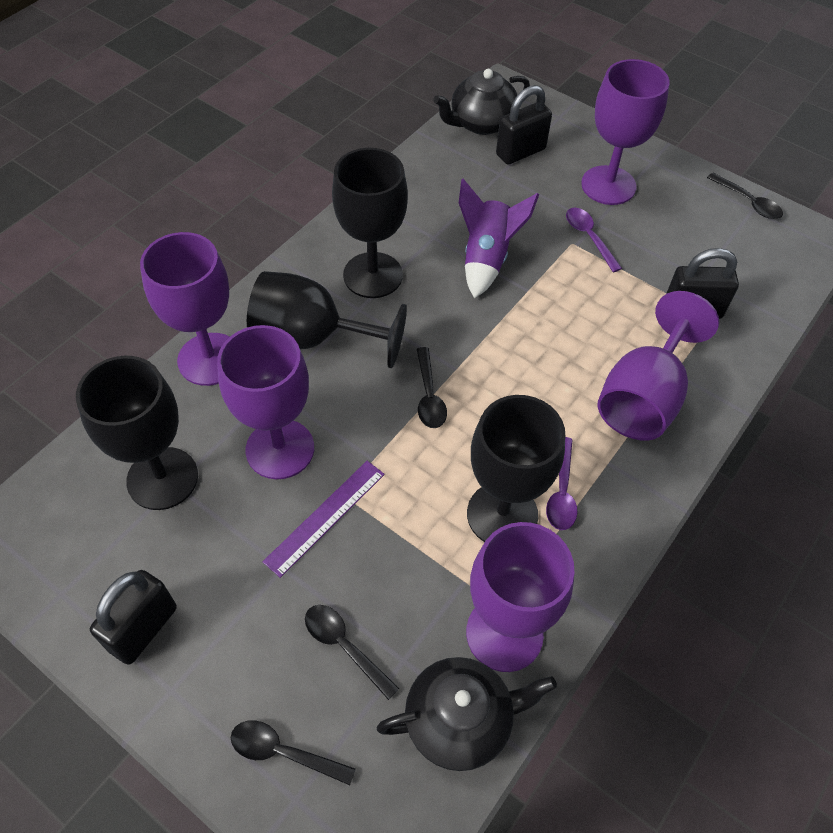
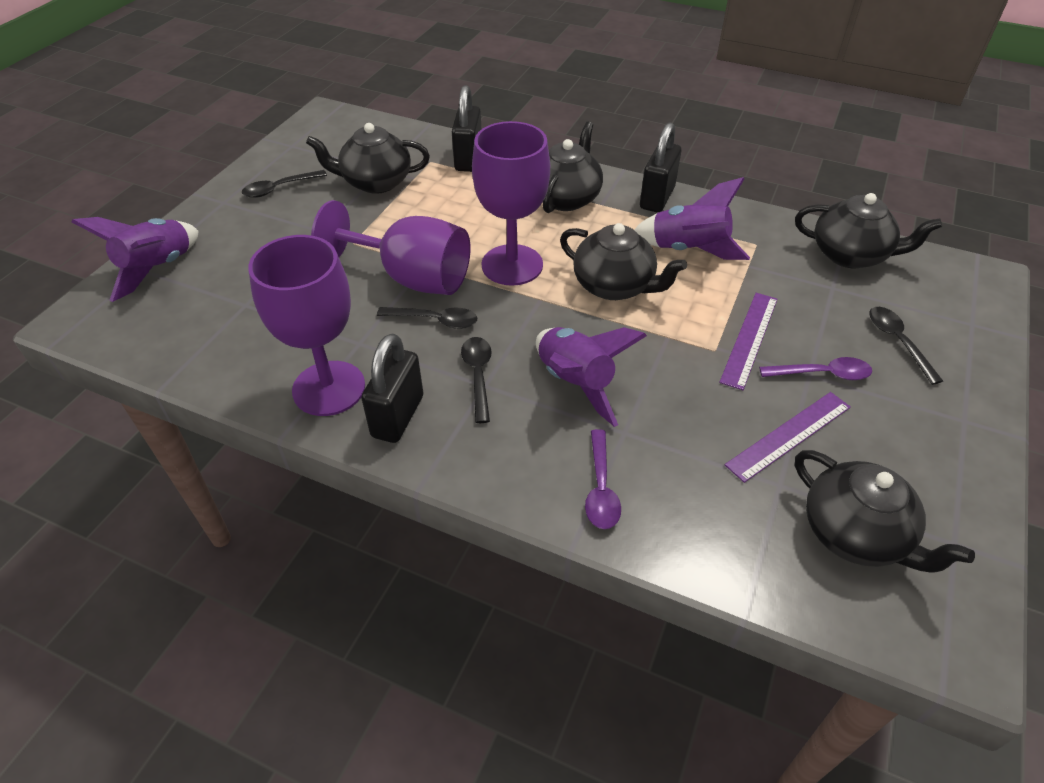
black goblet: 4 -> 0
black teapot: 2 -> 5
purple goblet: 5 -> 3
purple rocket: 1 -> 3
purple ruler: 1 -> 2

